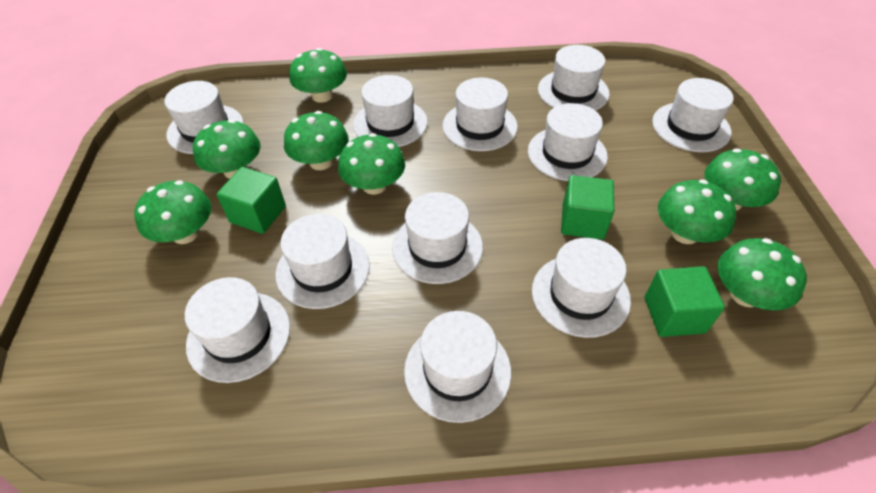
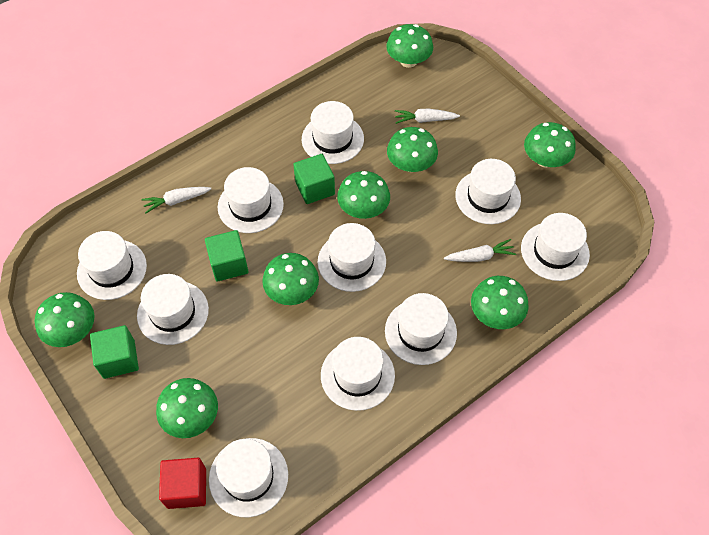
red cube: 0 -> 1
white carrot: 0 -> 3
white hat: 11 -> 10

